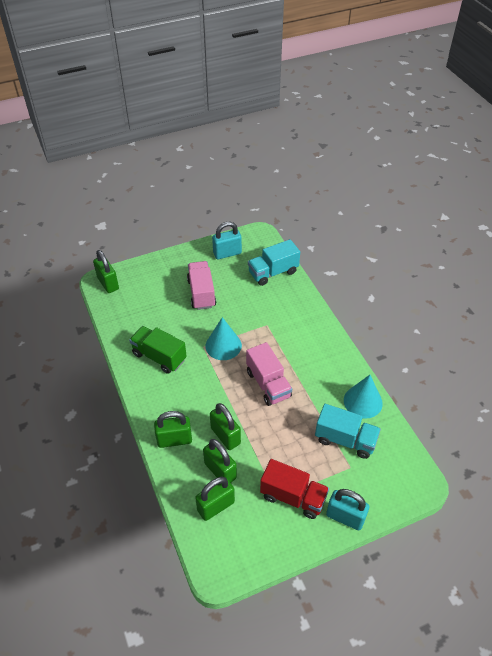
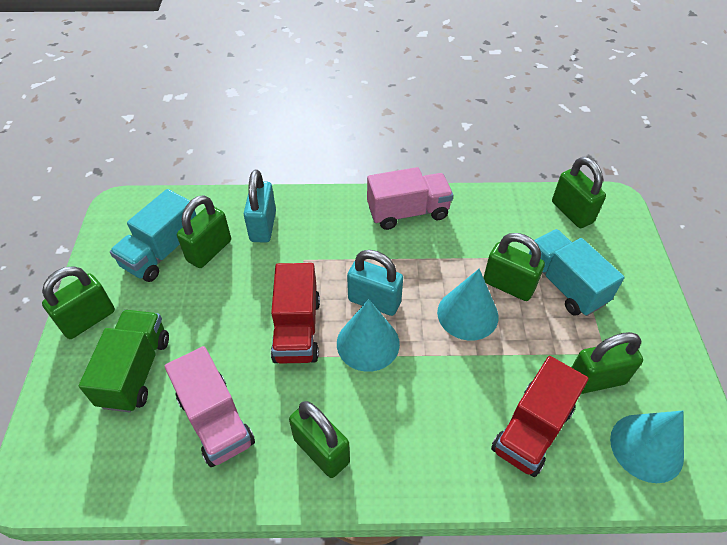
green padlock: 5 -> 6
red truck: 1 -> 2
turquoise cone: 2 -> 3

